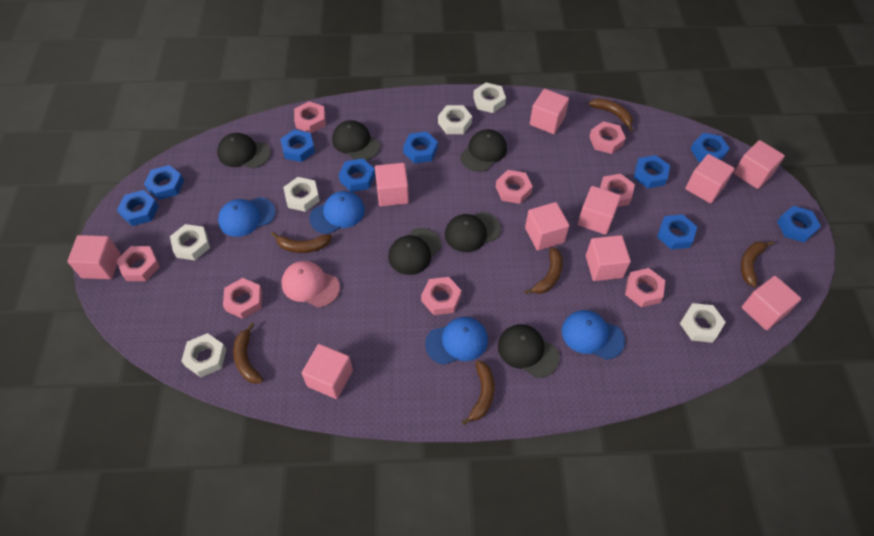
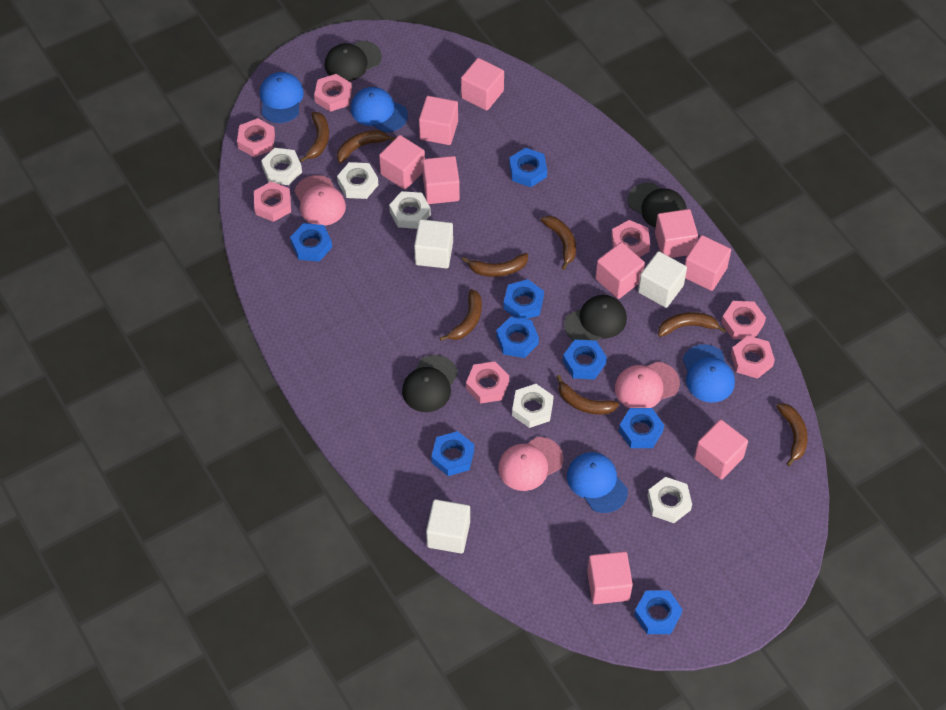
black cap: 6 -> 4
blue nut: 9 -> 8
brown banana: 6 -> 8
pink cap: 1 -> 3
pink cube: 10 -> 9
pink nut: 8 -> 7
white cube: 0 -> 3
white nut: 6 -> 5

